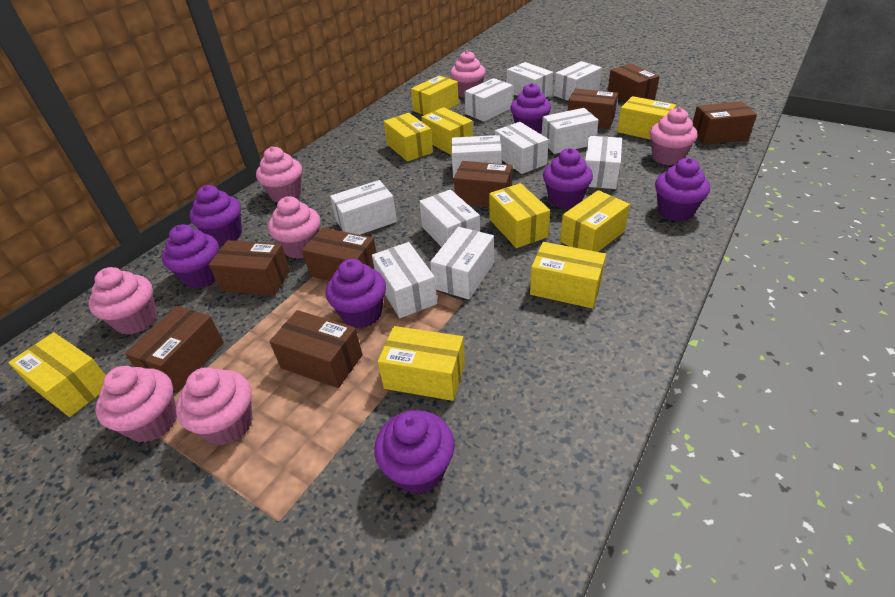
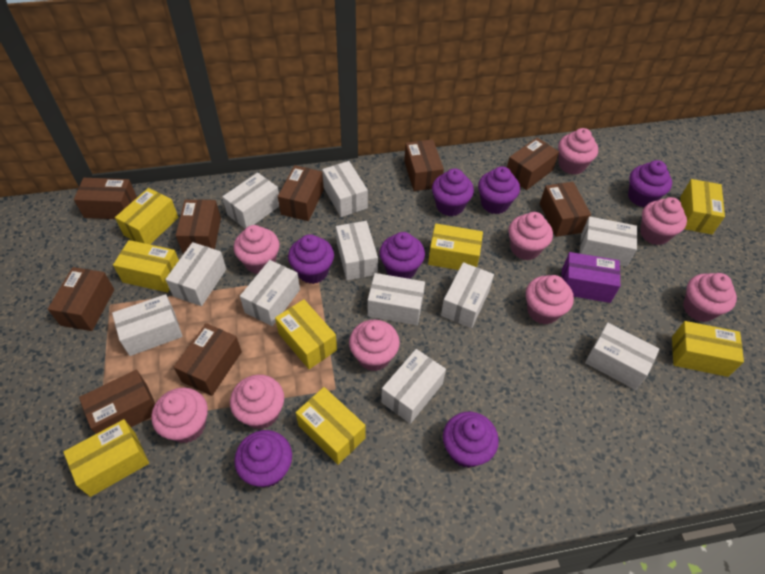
brown box: 8 -> 9
pink cupcake: 7 -> 9
purple box: 0 -> 1
yellow box: 9 -> 8

